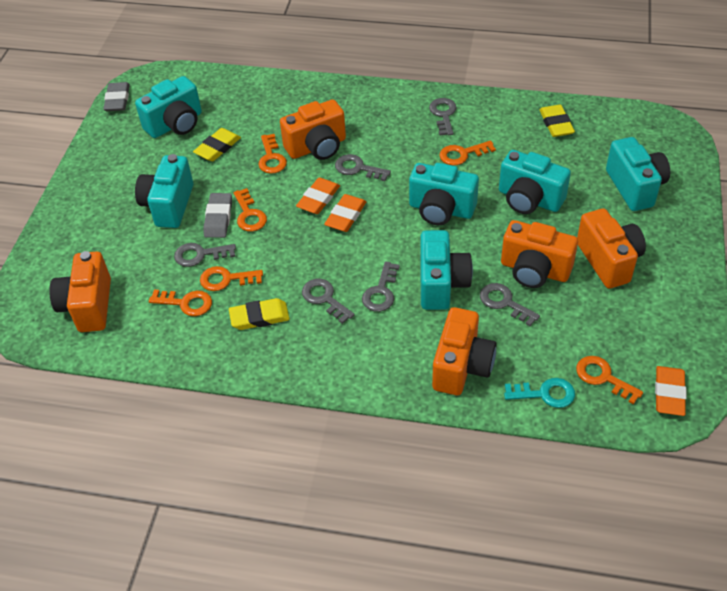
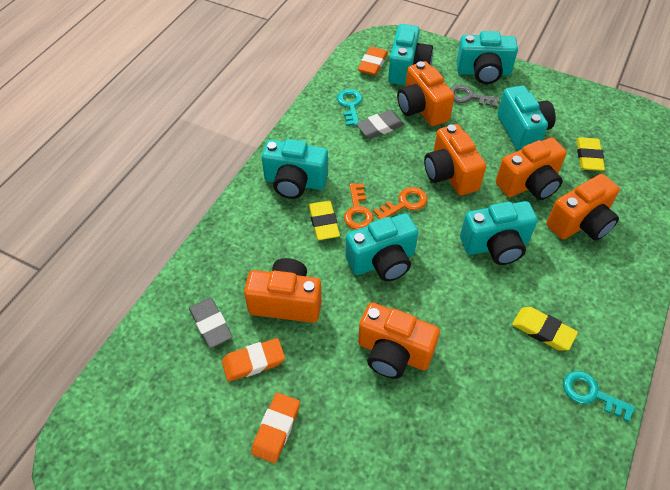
grey key: 6 -> 1
orange camera: 5 -> 6
orange key: 6 -> 2
turquoise key: 1 -> 2

